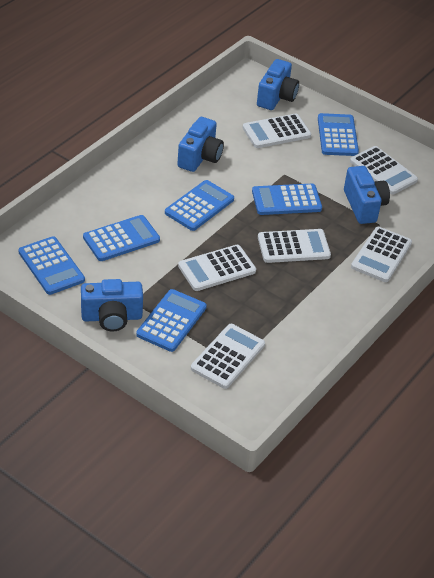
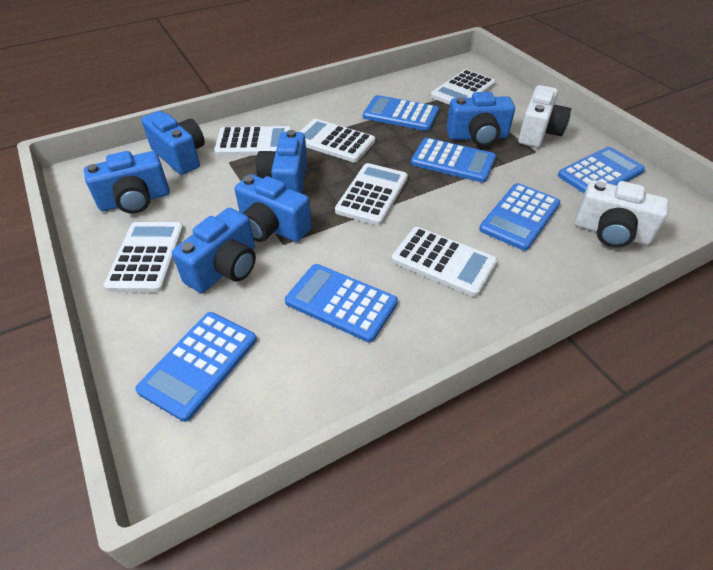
blue camera: 4 -> 6
white camera: 0 -> 2

